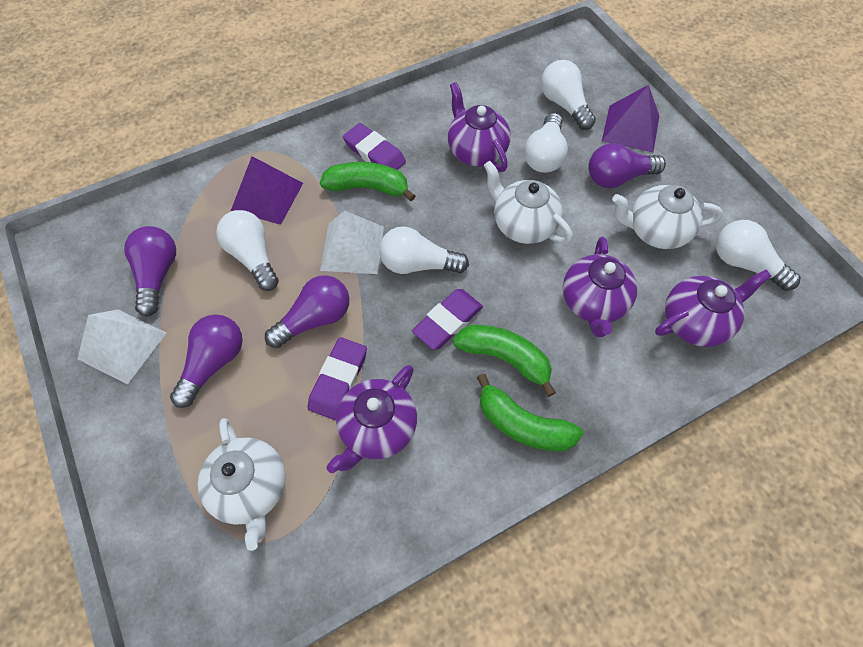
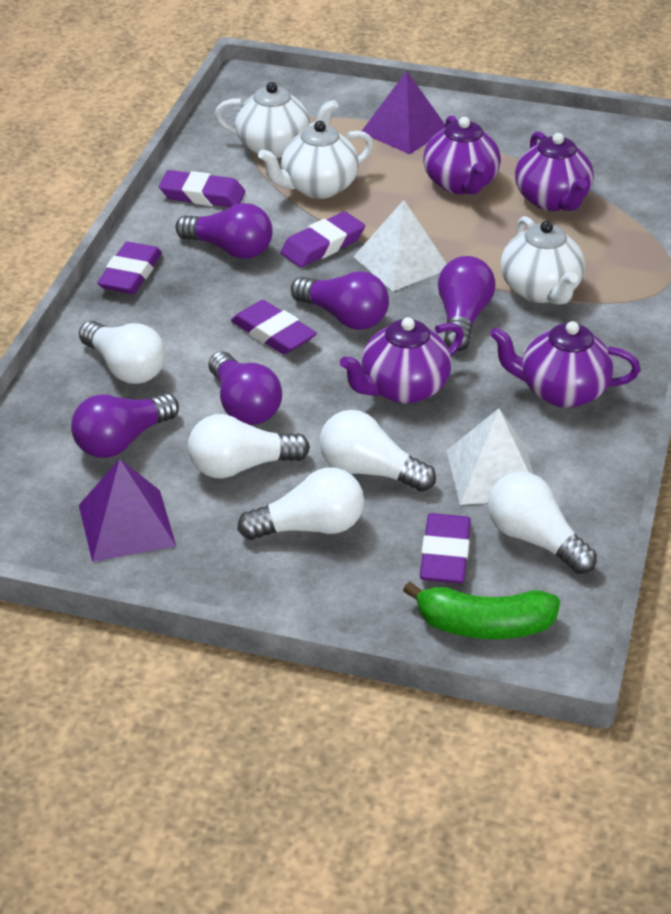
green banana: 3 -> 1
purple eraser: 3 -> 5
purple light bulb: 4 -> 5

